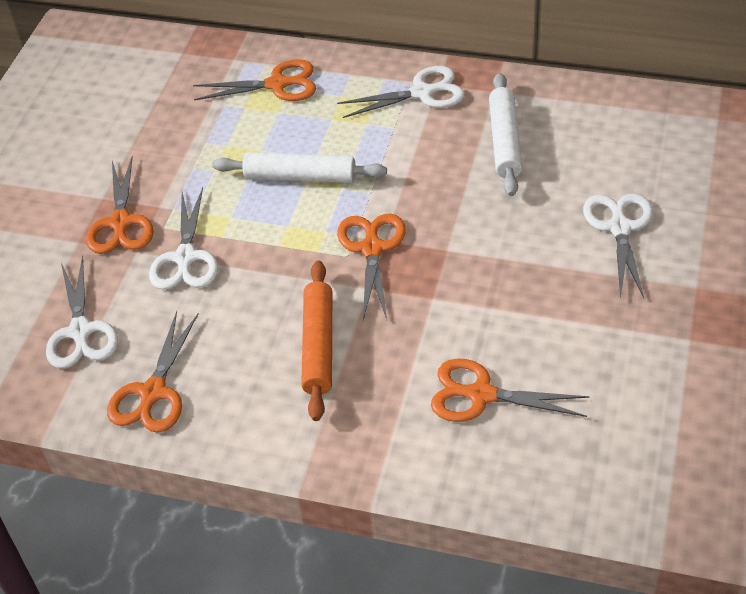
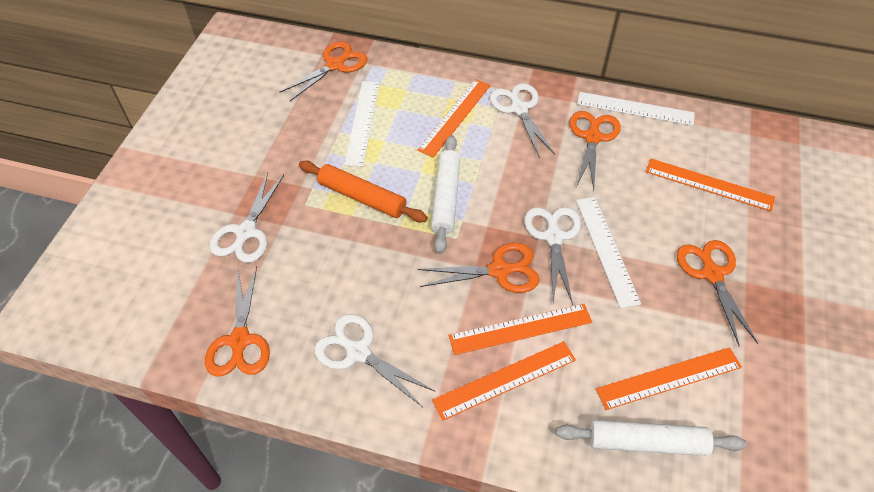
orange ruler: 0 -> 5
white ruler: 0 -> 3

